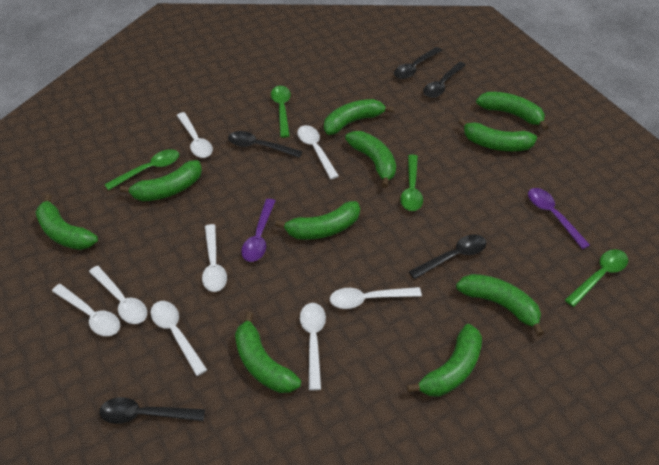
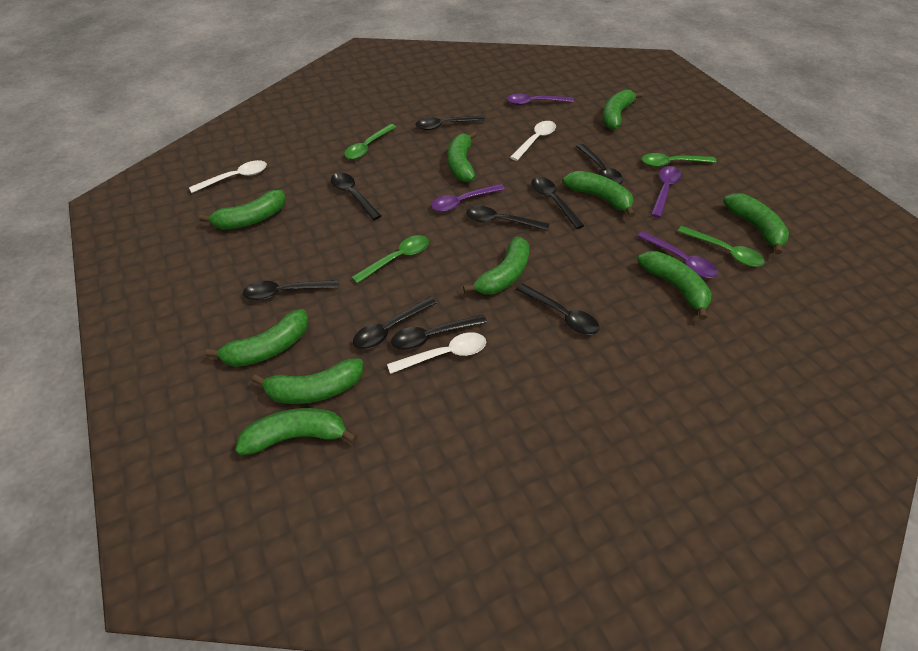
black spoon: 5 -> 9
purple spoon: 2 -> 4
white spoon: 8 -> 3

